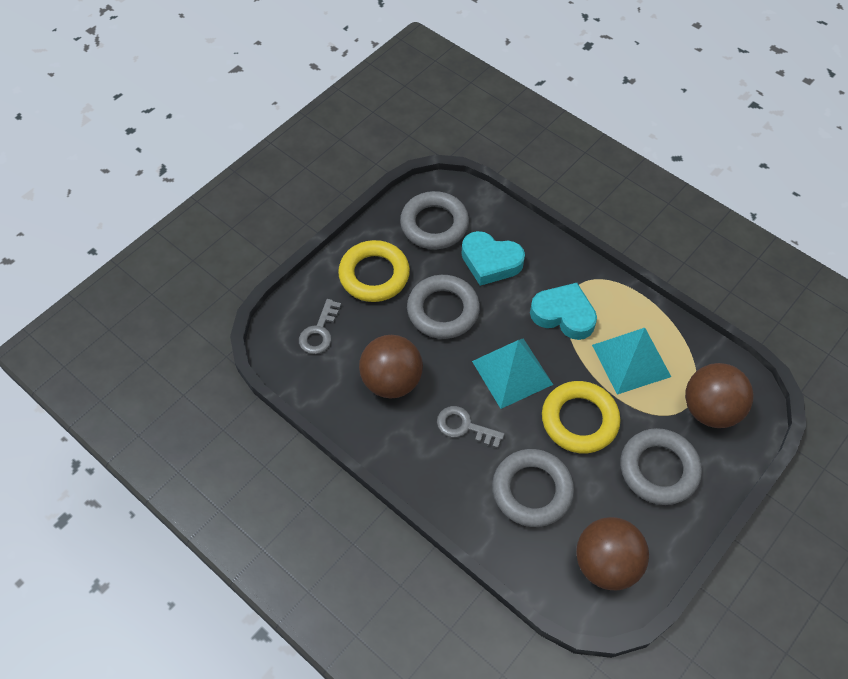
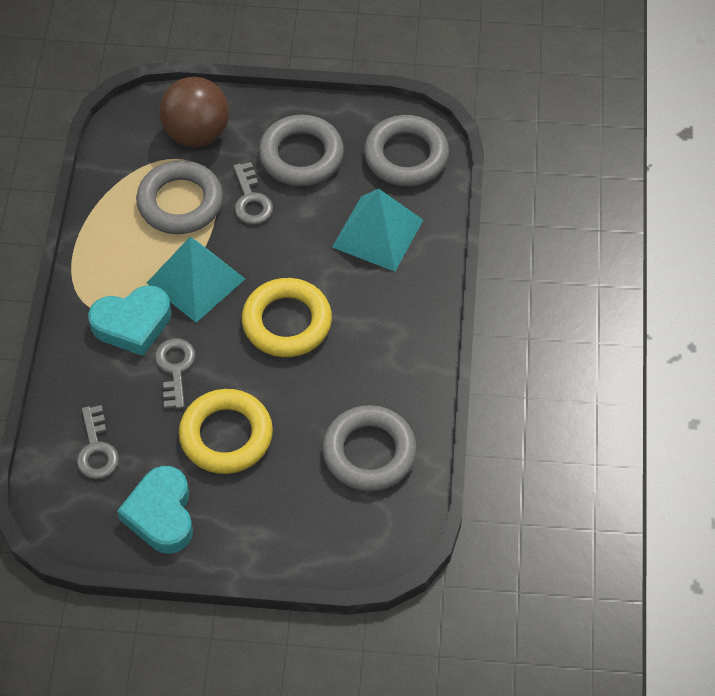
brown ball: 3 -> 1
grey key: 2 -> 3

